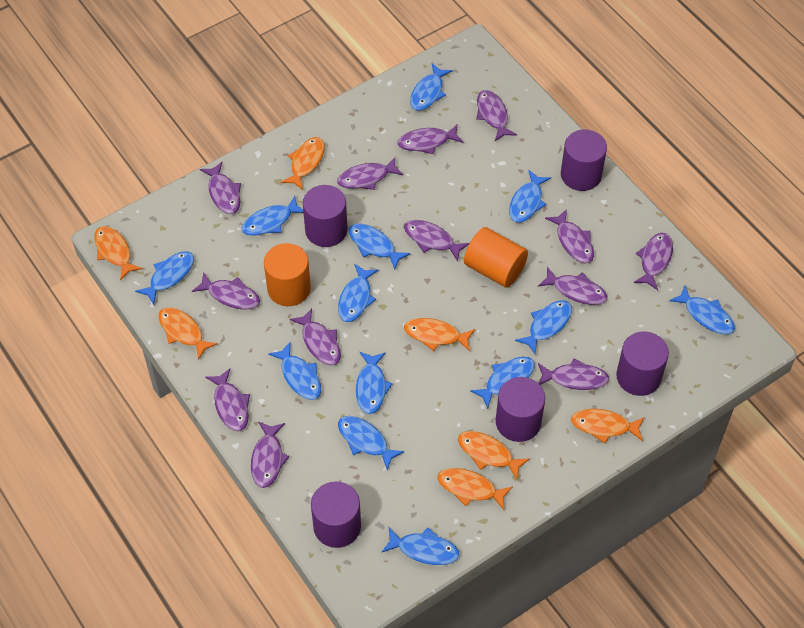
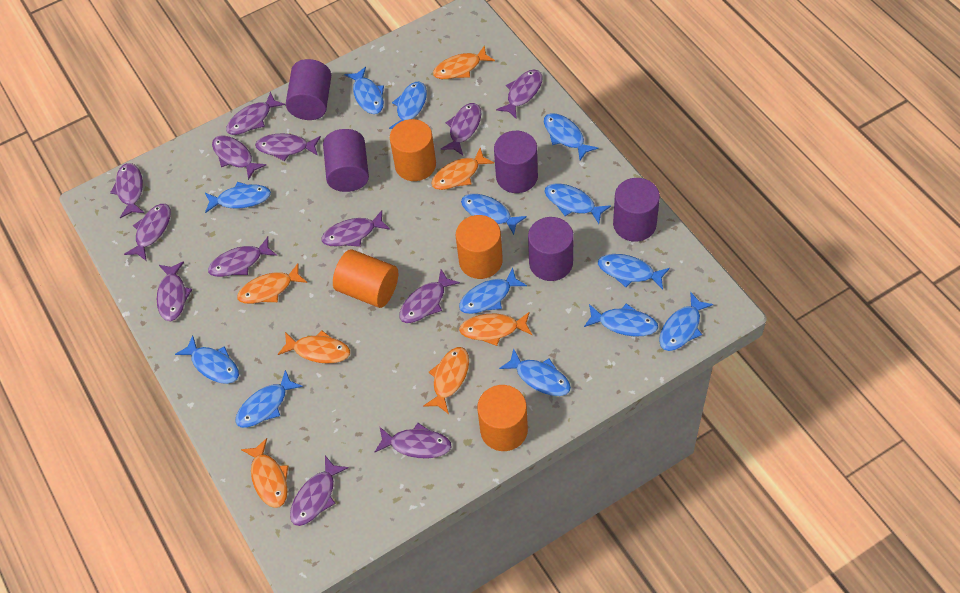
orange cylinder: 2 -> 4

